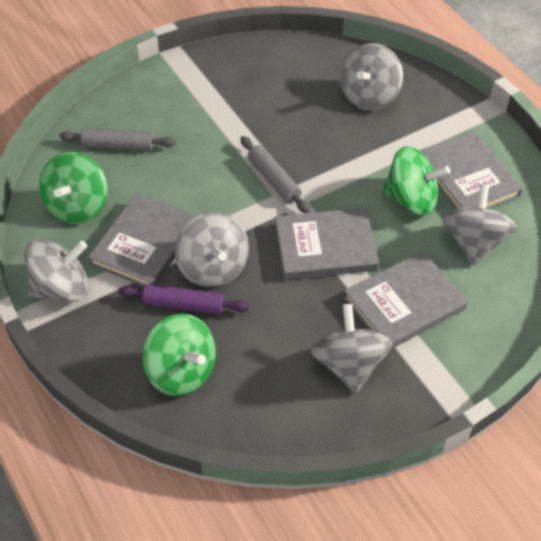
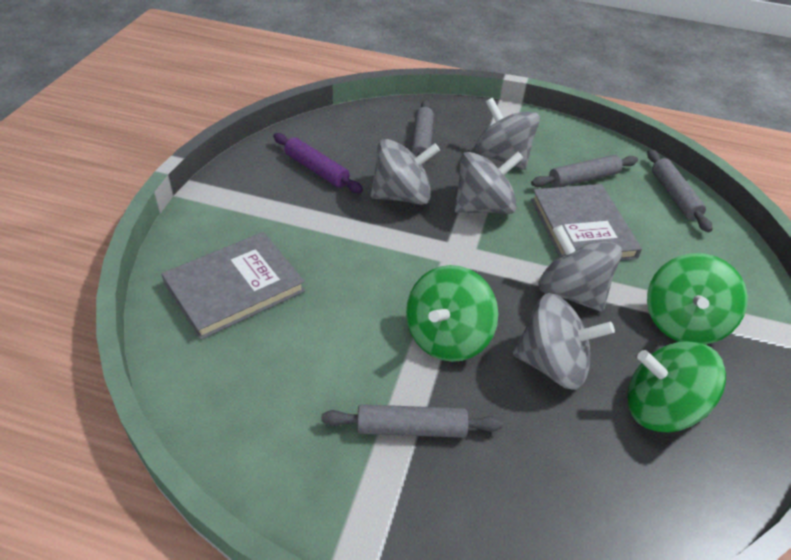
grey book: 4 -> 2
grey rolling pin: 2 -> 4

